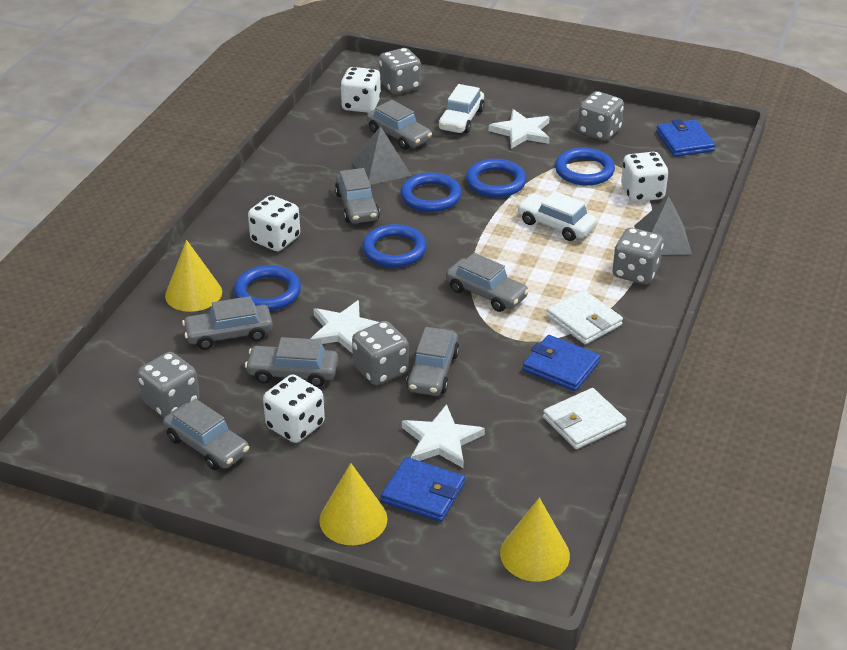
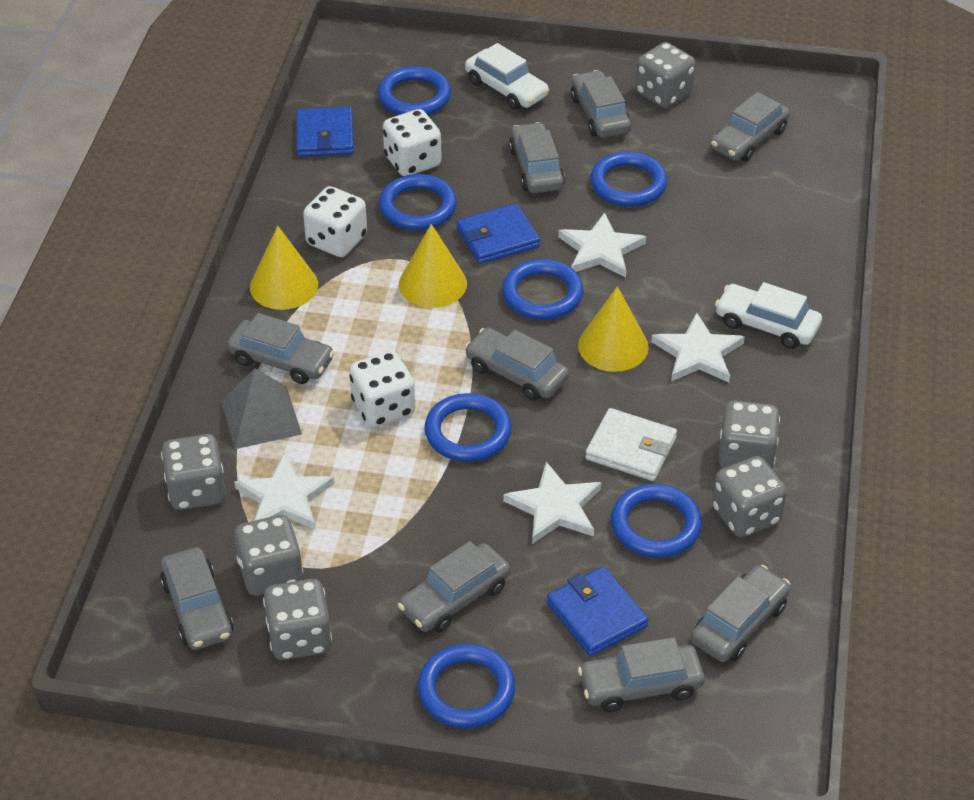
blue ring: 5 -> 7
grey car: 7 -> 9
grey dice: 5 -> 6
grey pyramid: 2 -> 1
white dice: 4 -> 3
white star: 3 -> 4
white wallet: 2 -> 1

